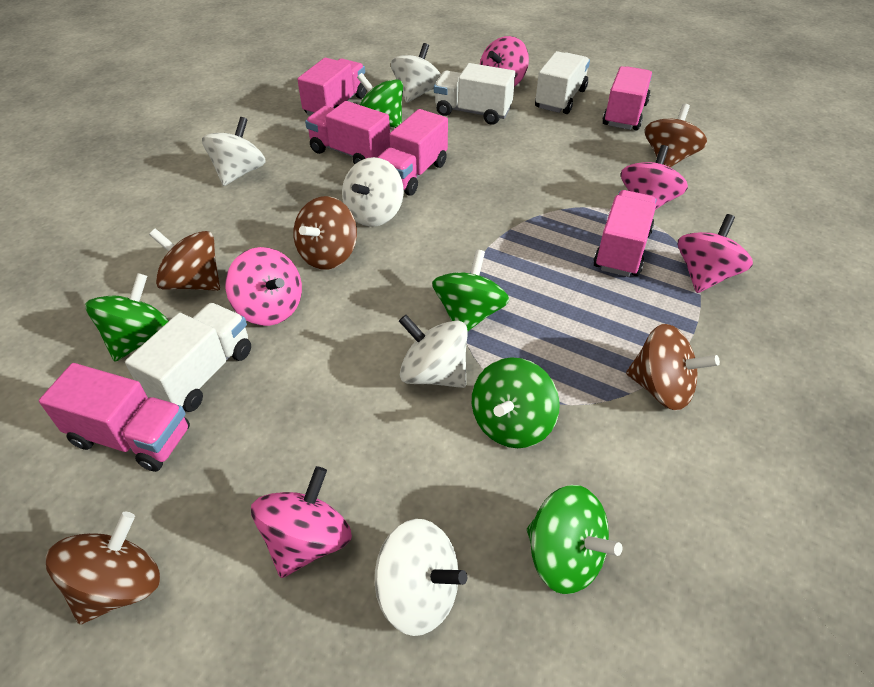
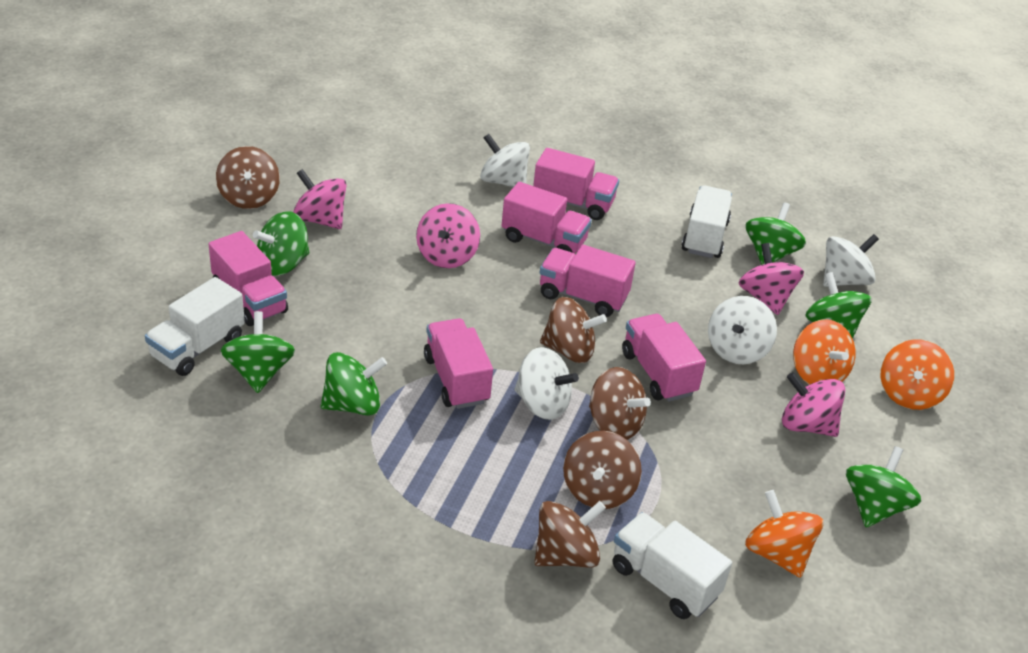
green spinning top: 5 -> 6
orange spinning top: 0 -> 3
pink spinning top: 5 -> 4
white spinning top: 5 -> 4

